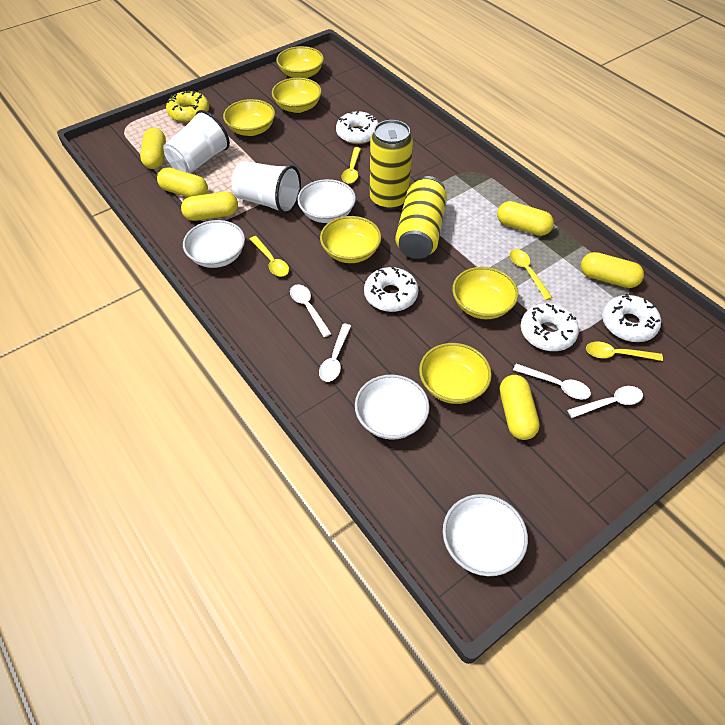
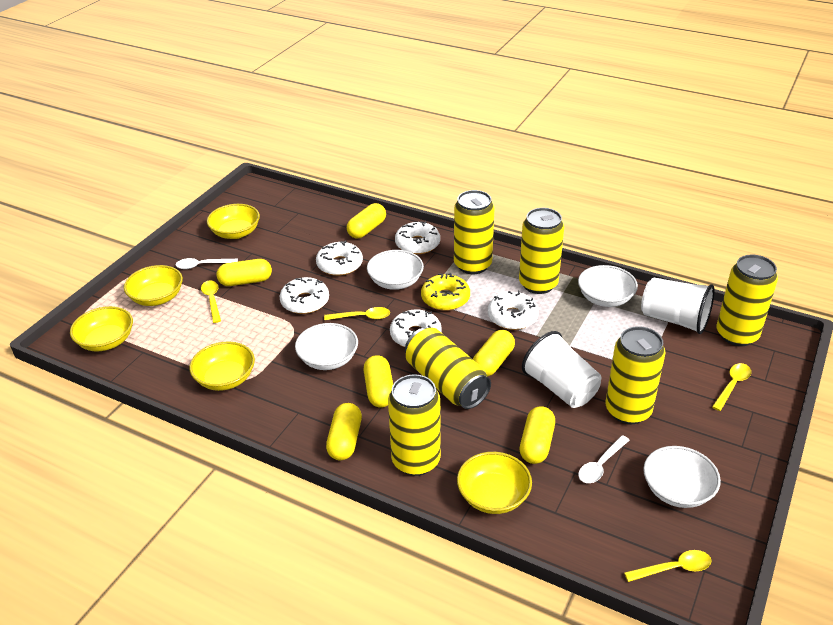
white donut: 4 -> 5
white spoon: 4 -> 2
yellow bowl: 6 -> 5
yellow can: 2 -> 6

